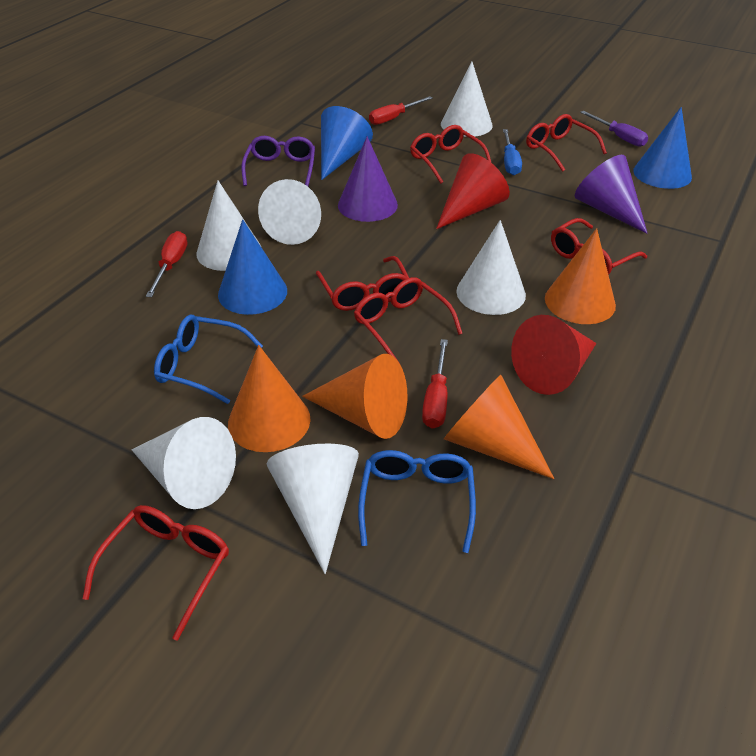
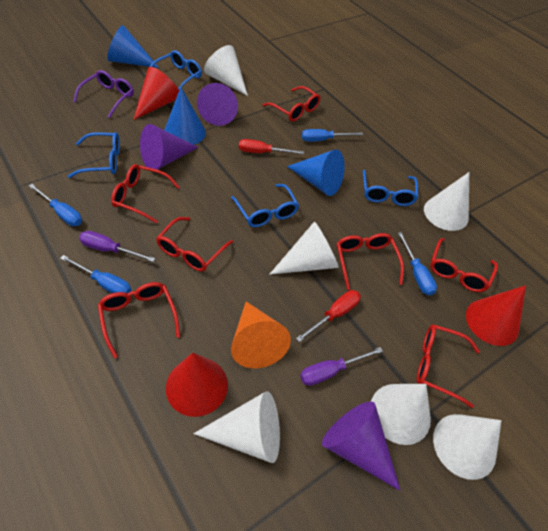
blue glasses: 2 -> 4
blue screwdriver: 1 -> 4
orange cone: 4 -> 1
purple cone: 2 -> 3
purple screwdriver: 1 -> 2
red cone: 2 -> 3
red glasses: 6 -> 7
red screwdriver: 3 -> 2

